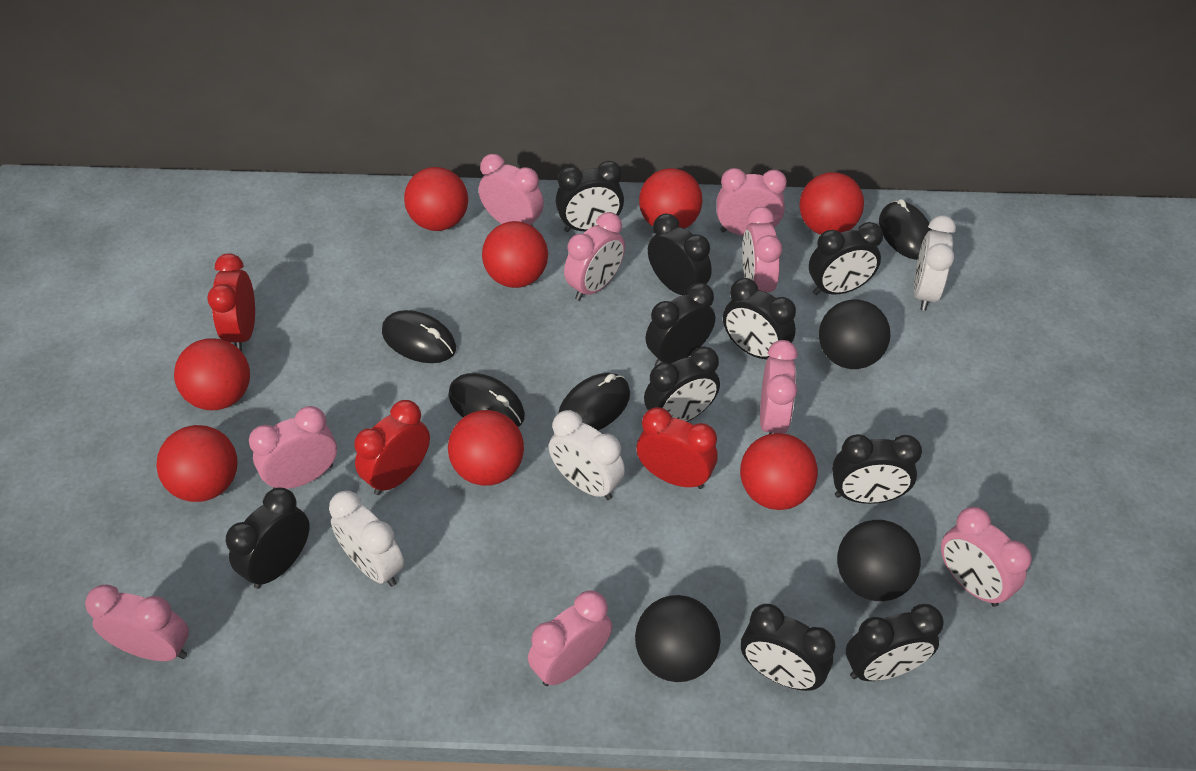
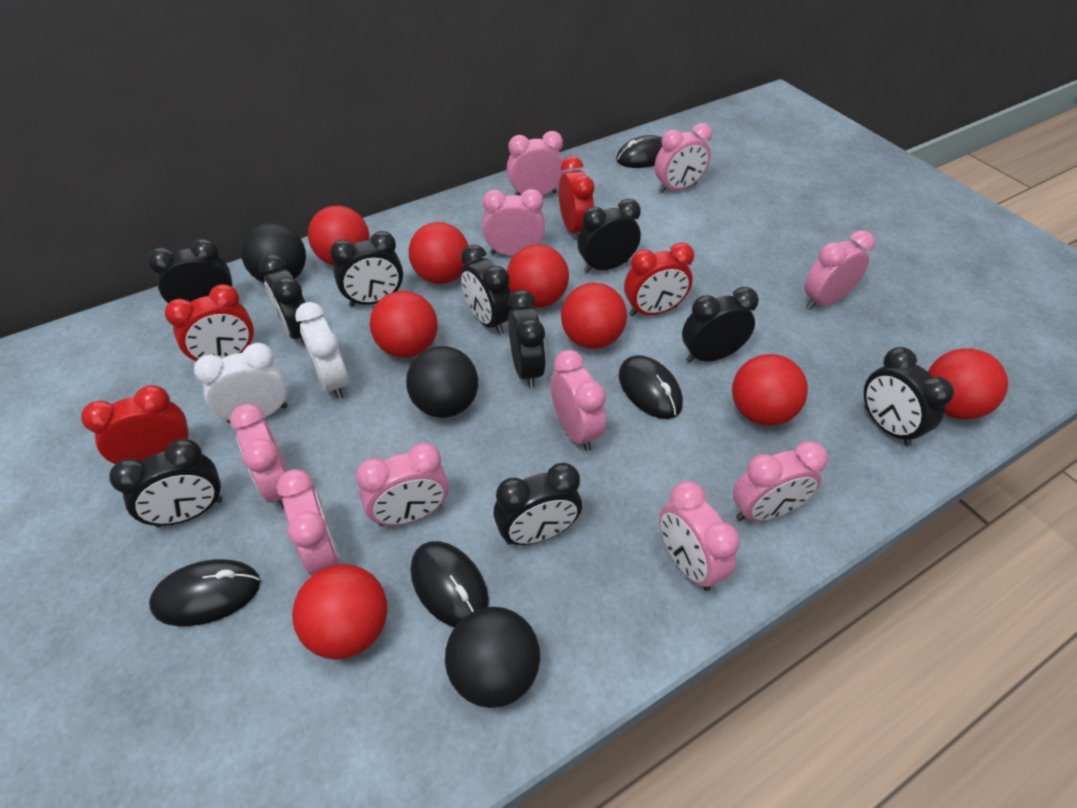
pink clock: 9 -> 10
red clock: 3 -> 4
white clock: 3 -> 2

